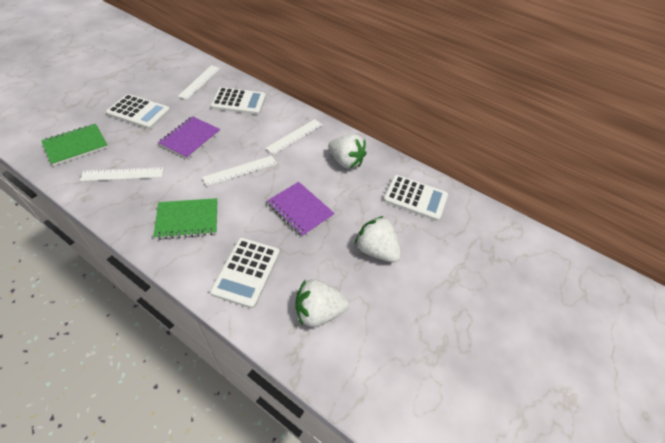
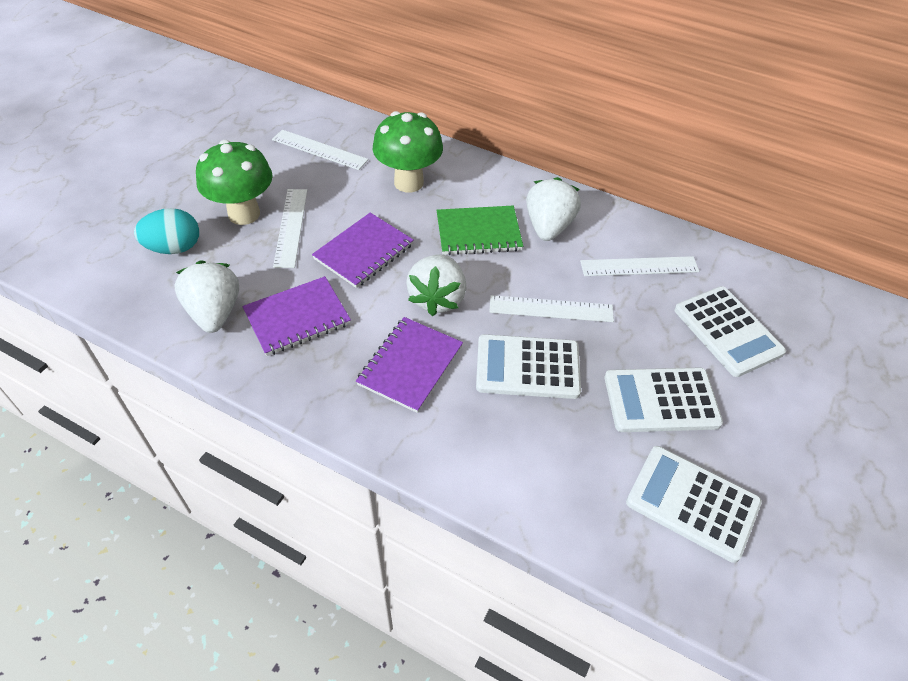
green mushroom: 0 -> 2
green notebook: 2 -> 1
purple notebook: 2 -> 3
turquoise egg: 0 -> 1

